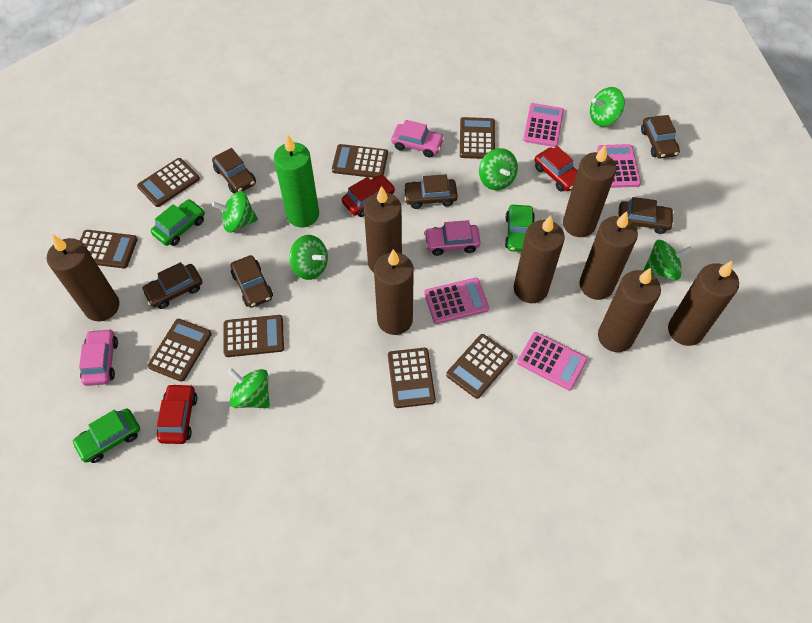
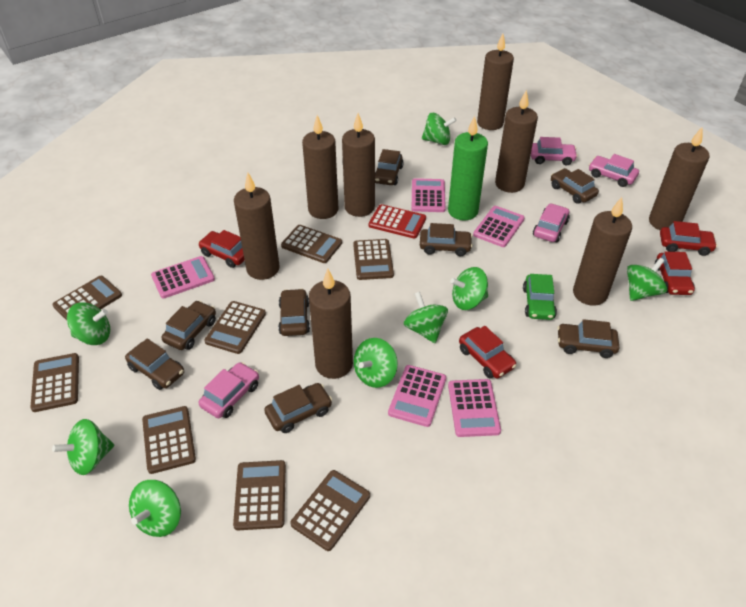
brown car: 6 -> 8
green car: 3 -> 1
green spinning top: 6 -> 8
pink calculator: 4 -> 5
pink car: 3 -> 4
red calculator: 0 -> 1
red car: 3 -> 4

